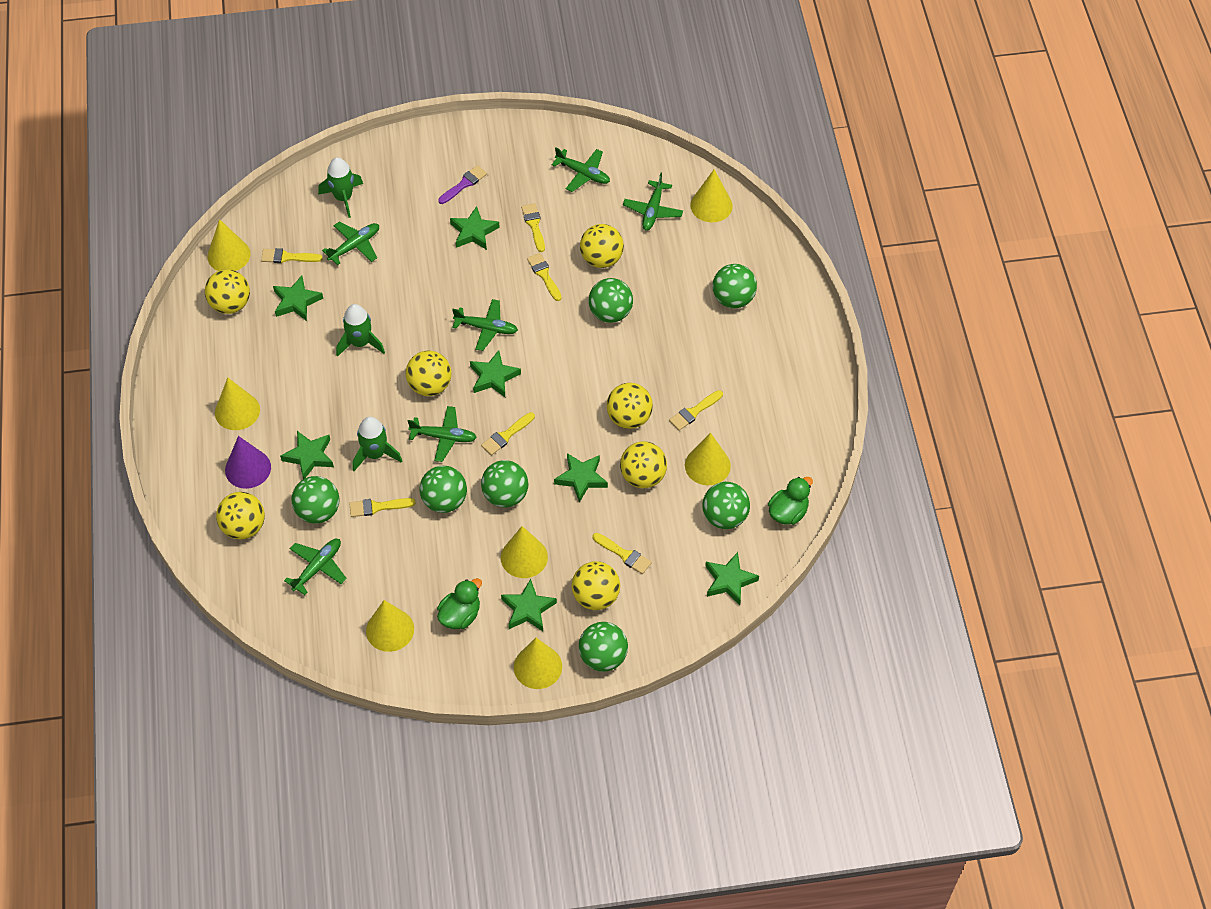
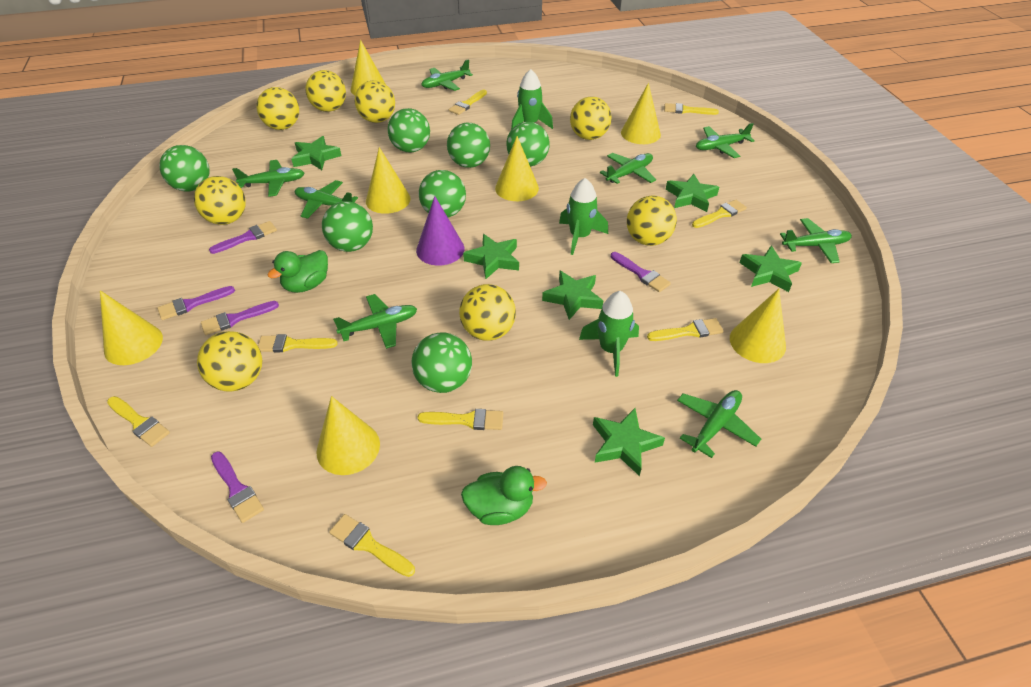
green plane: 6 -> 8
green star: 7 -> 6
purple brush: 1 -> 5
yellow ball: 7 -> 8
yellow brush: 7 -> 8

